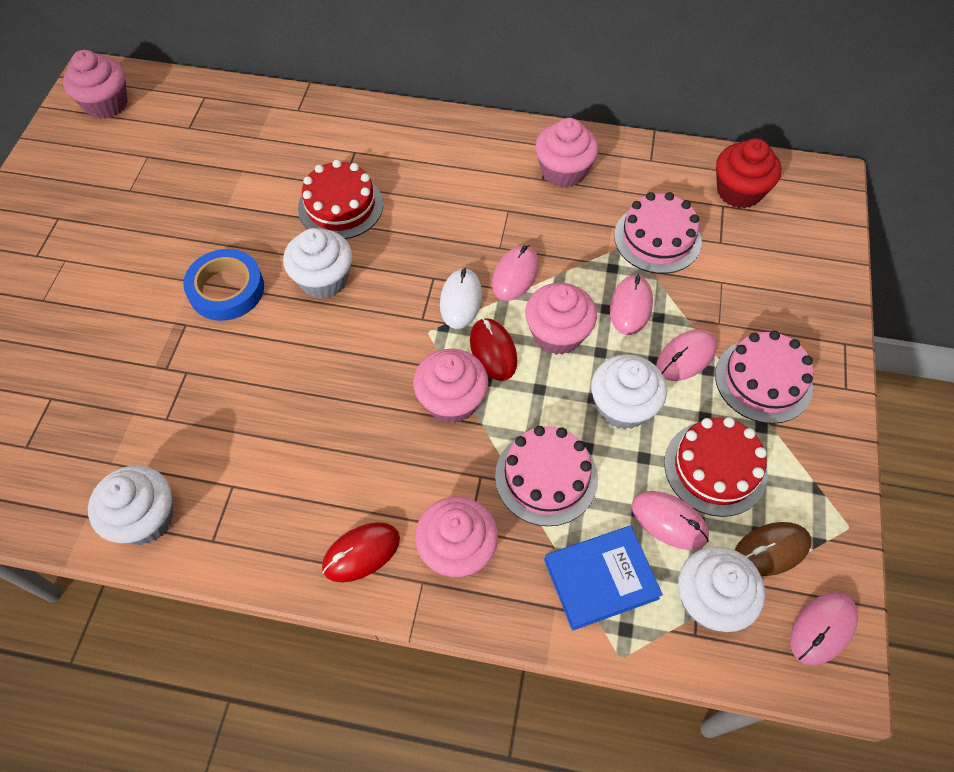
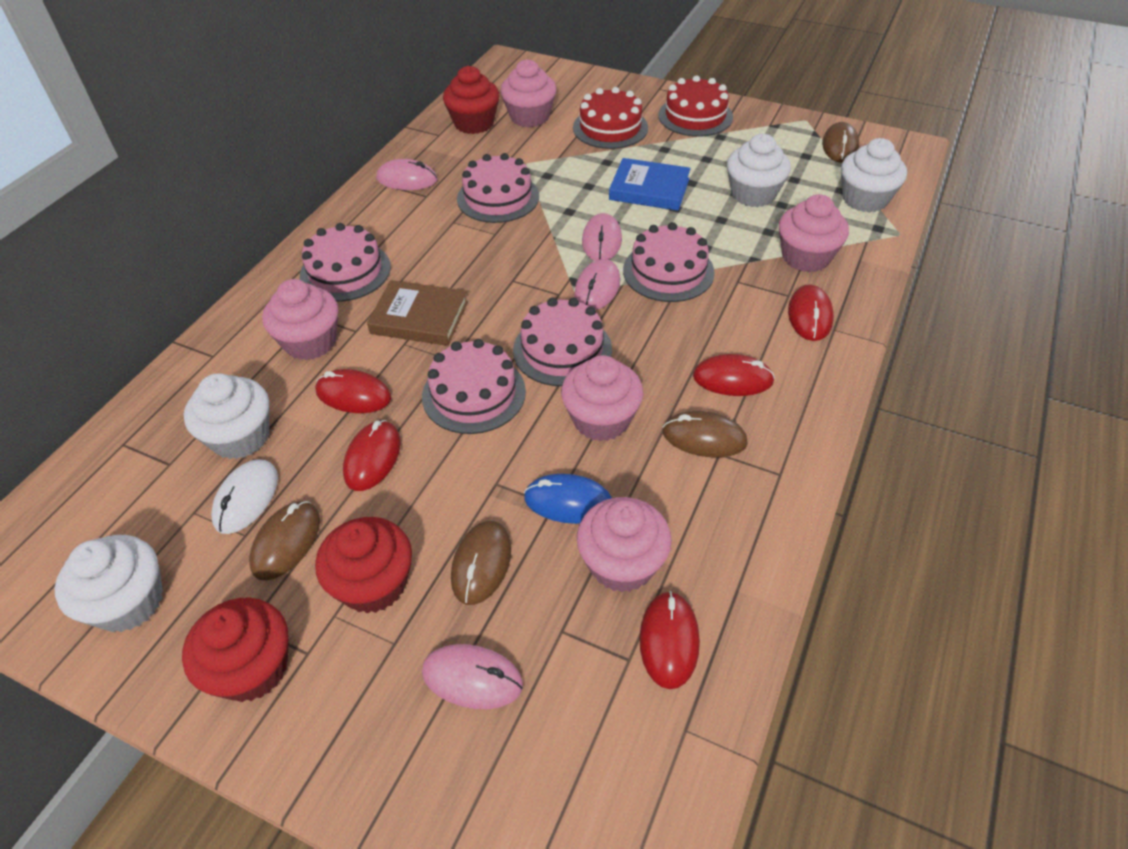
blue mouse: 0 -> 1
blue tape: 1 -> 0
brown book: 0 -> 1
brown mouse: 1 -> 4
pink cake: 3 -> 5
pink mouse: 5 -> 4
red cupcake: 1 -> 3
red mouse: 2 -> 5

